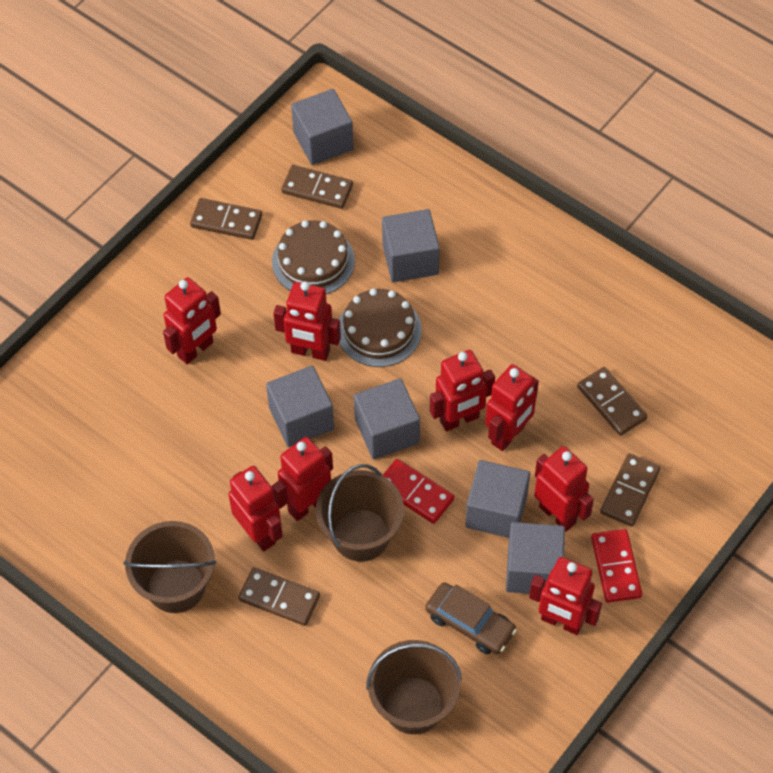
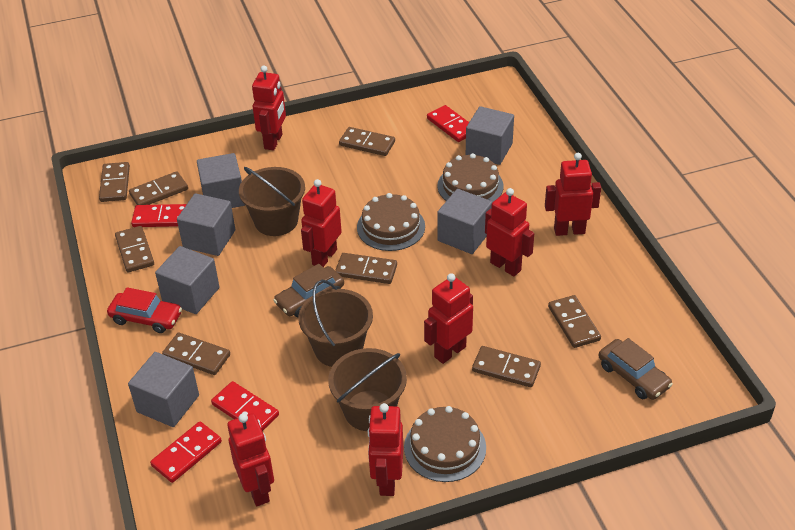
brown cake: 2 -> 3
brown car: 1 -> 2
brown domino: 5 -> 8
red car: 0 -> 1
red domino: 2 -> 4
red robot: 8 -> 7

